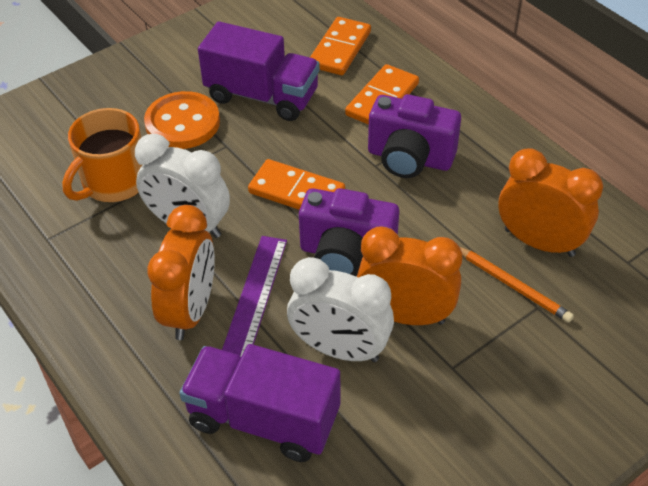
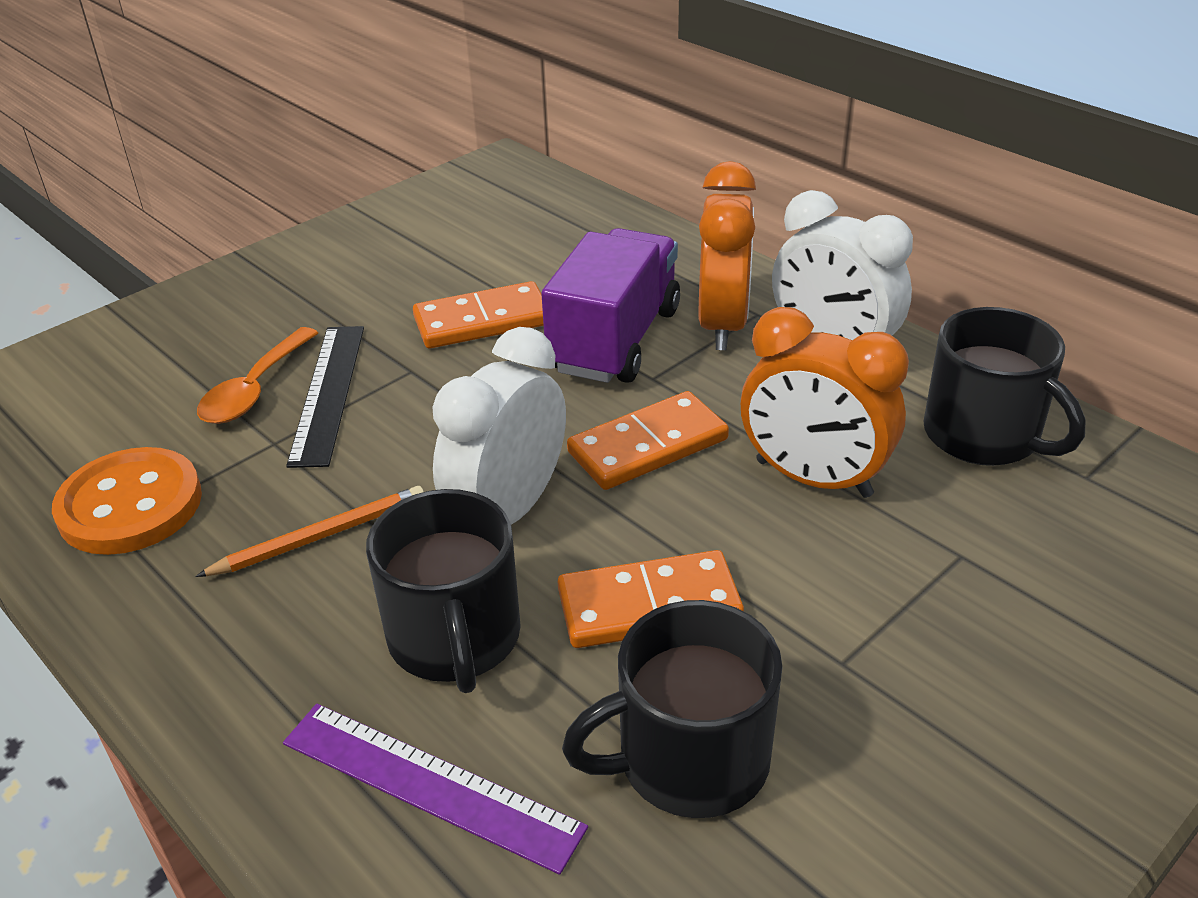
black mug: 0 -> 3
black ruler: 0 -> 1
orange clock: 3 -> 2
orange mug: 1 -> 0
orange spoon: 0 -> 1
purple camera: 2 -> 0
purple truck: 2 -> 1

